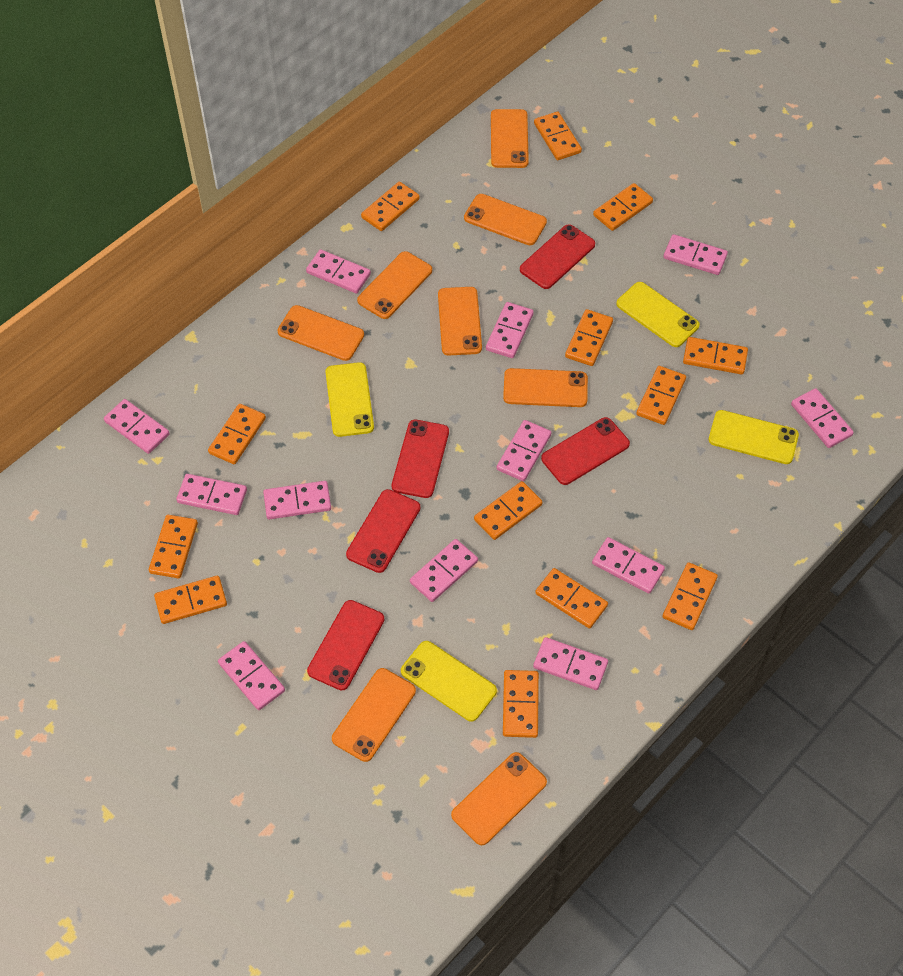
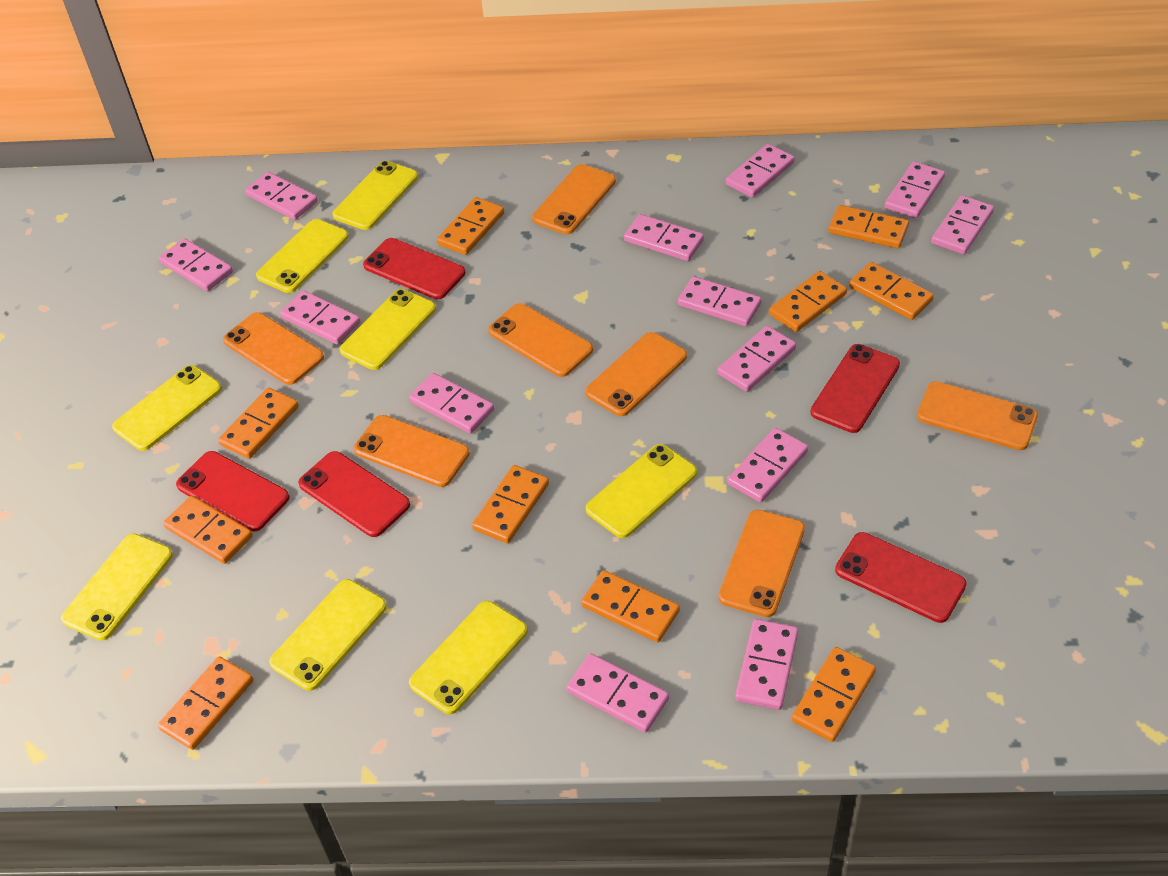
orange domino: 13 -> 10
orange phone: 8 -> 7
pink domino: 12 -> 13
yellow phone: 4 -> 8

